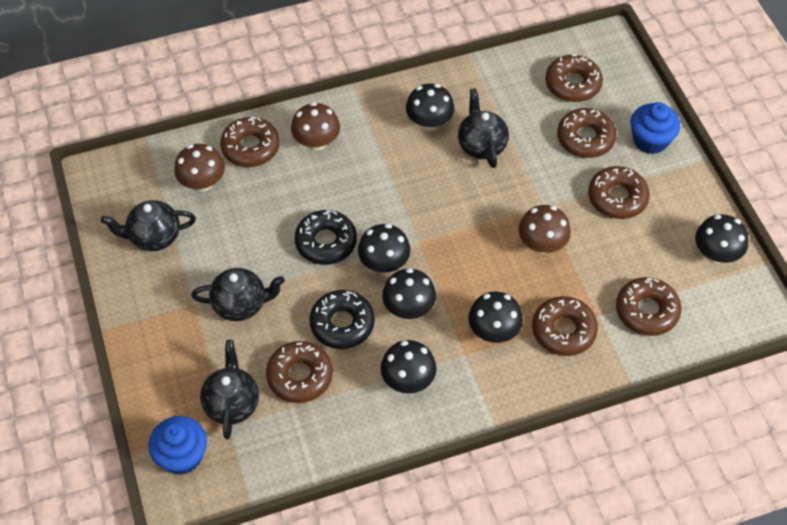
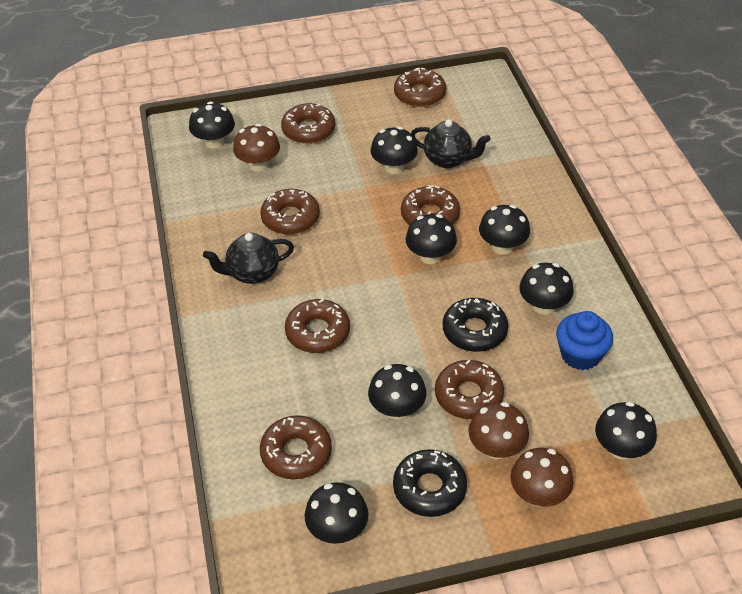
black mushroom: 6 -> 8
black teapot: 4 -> 2
blue cupcake: 2 -> 1

